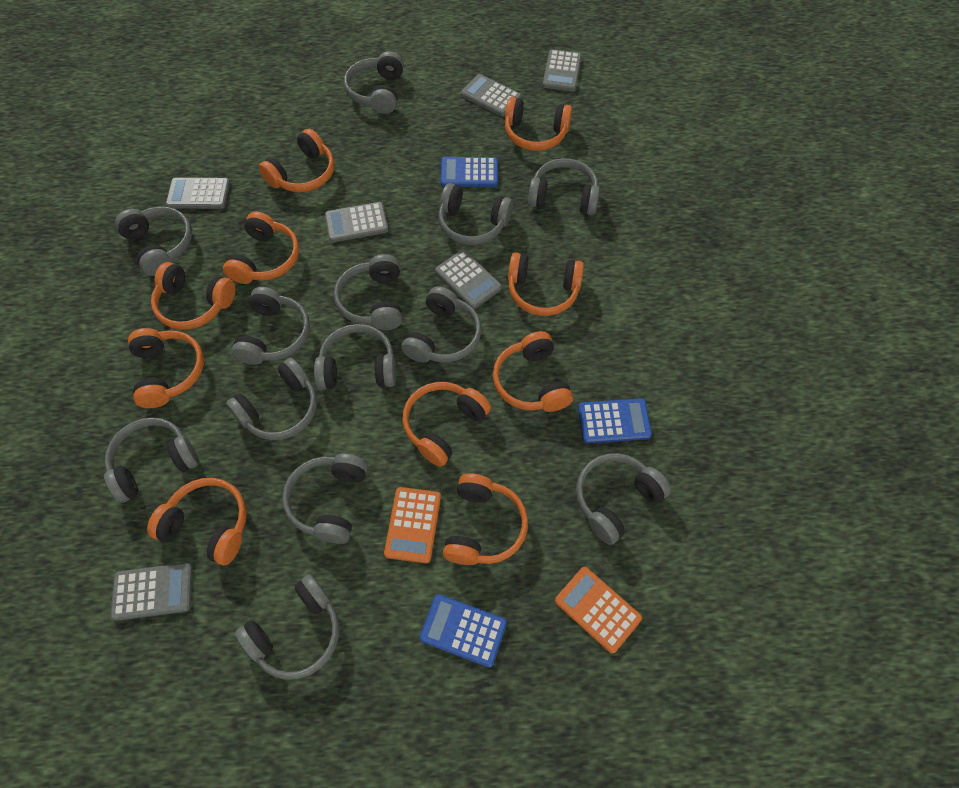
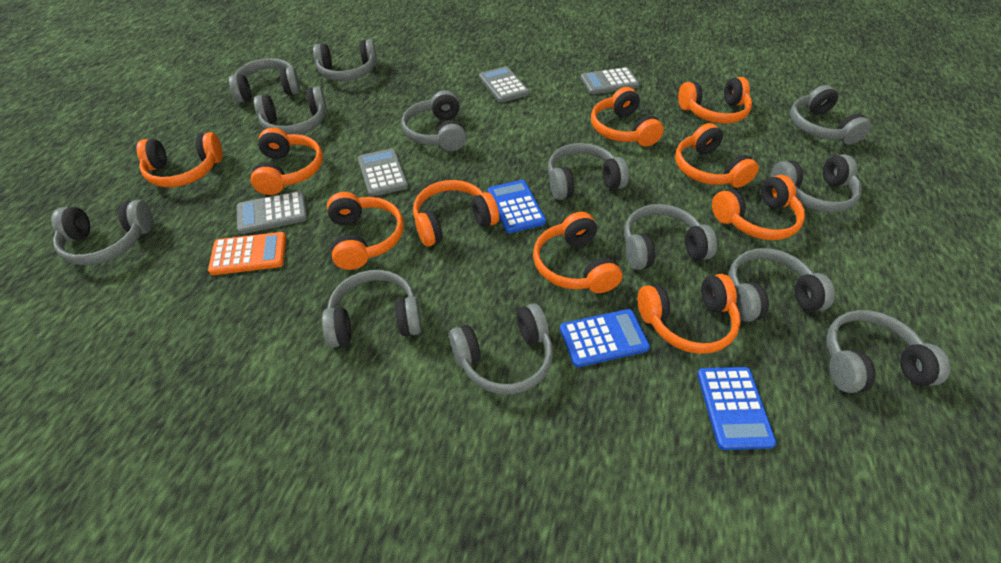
grey calculator: 6 -> 4
orange calculator: 2 -> 1

